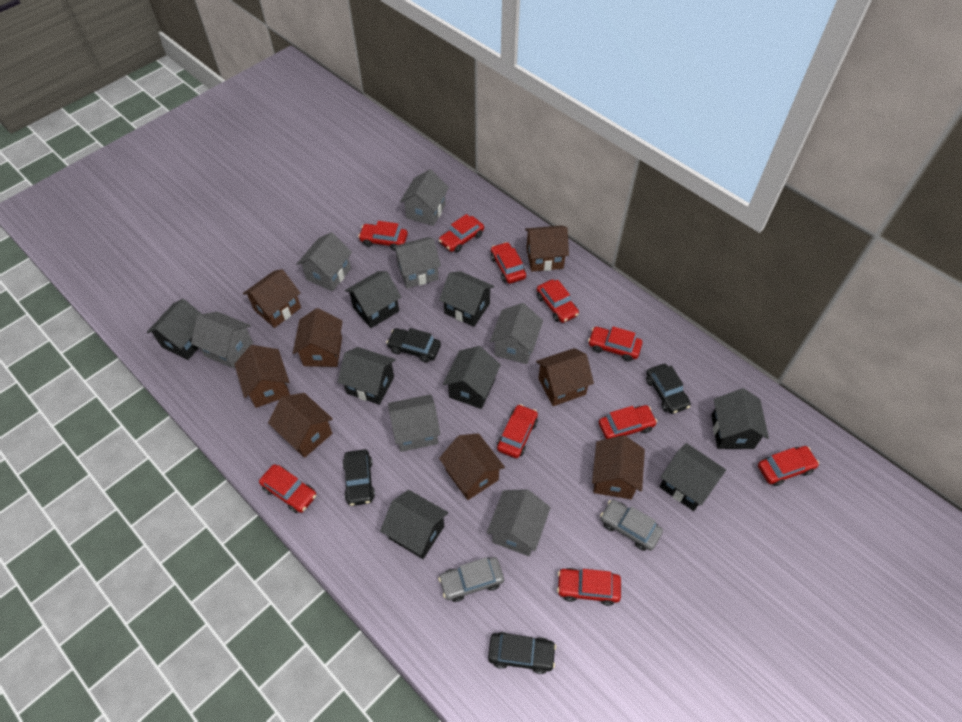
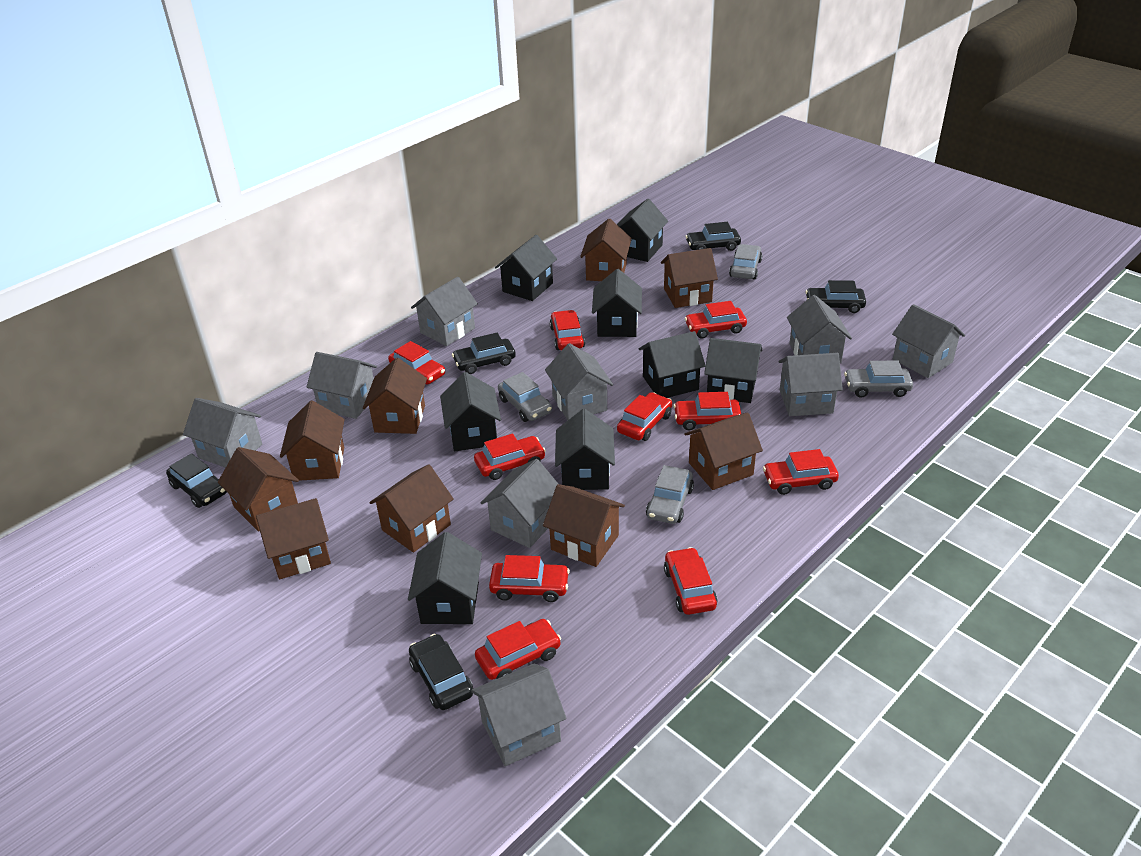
black car: 4 -> 5
brown house: 8 -> 9
grey car: 2 -> 4
grey house: 7 -> 9

